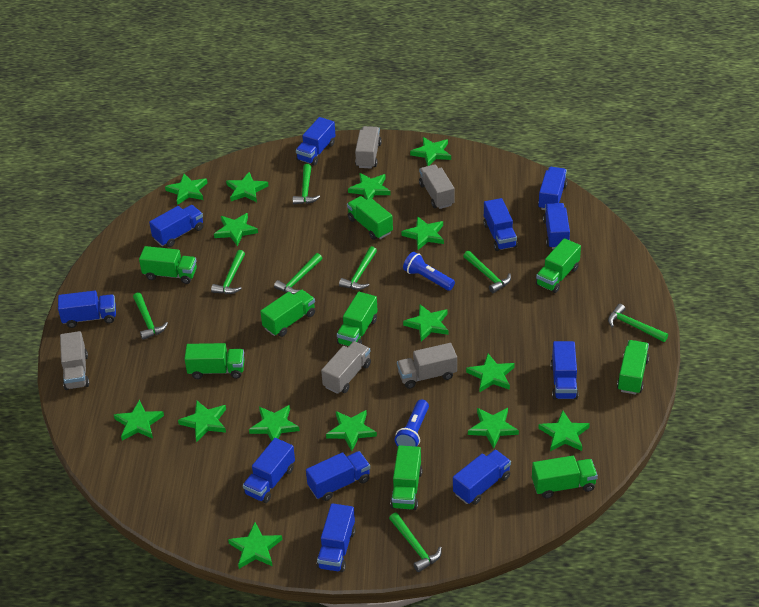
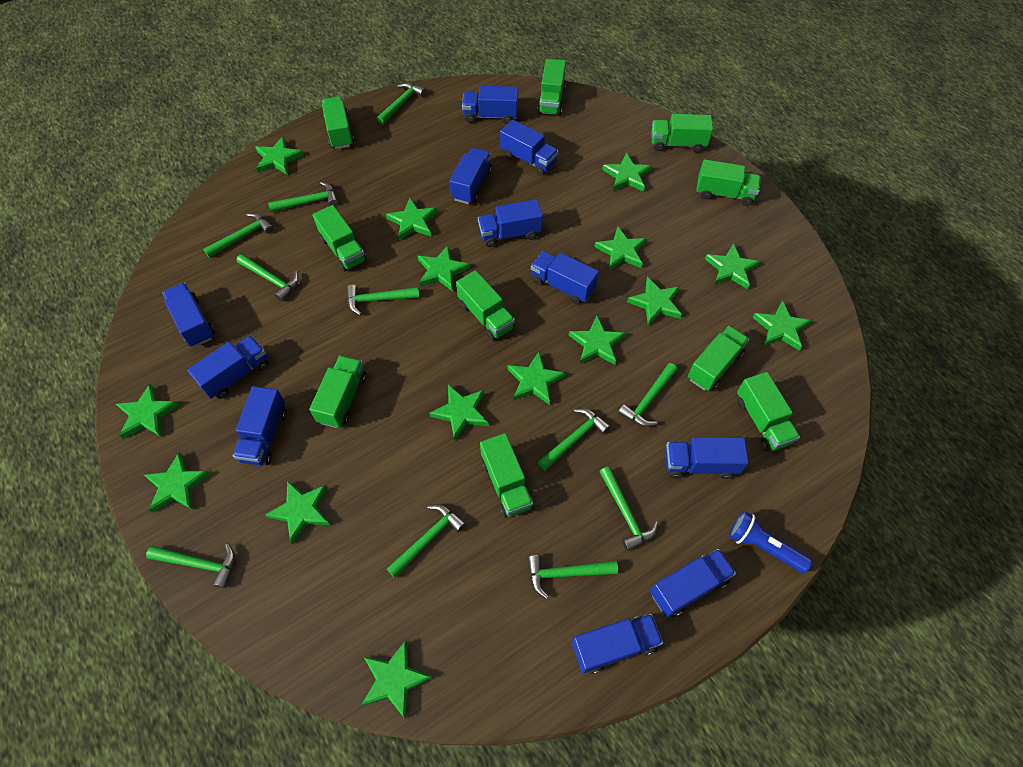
blue flashlight: 2 -> 1
green hammer: 8 -> 11
green truck: 9 -> 10
grey truck: 5 -> 0

